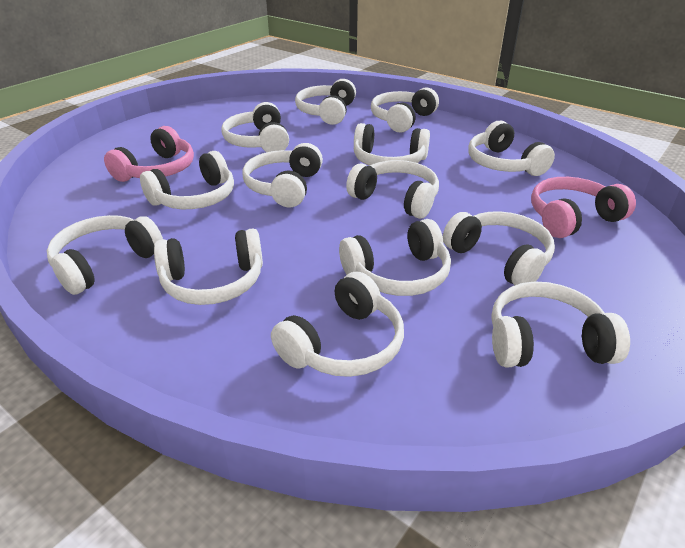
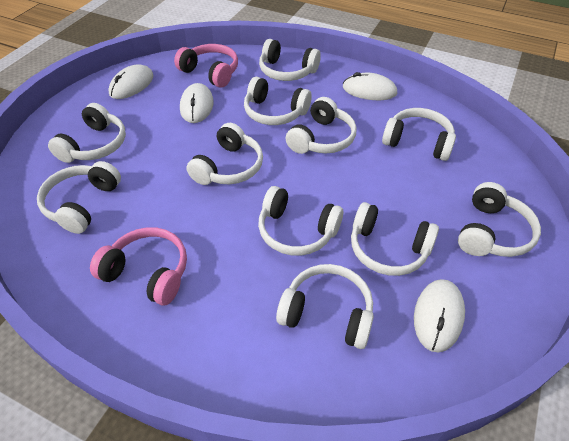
white headphones: 14 -> 11
white mouse: 0 -> 4

